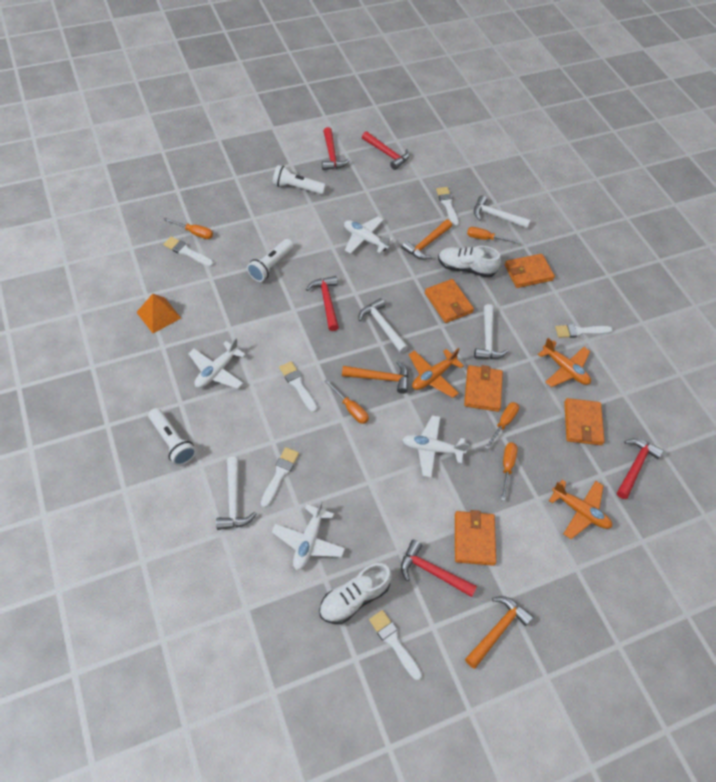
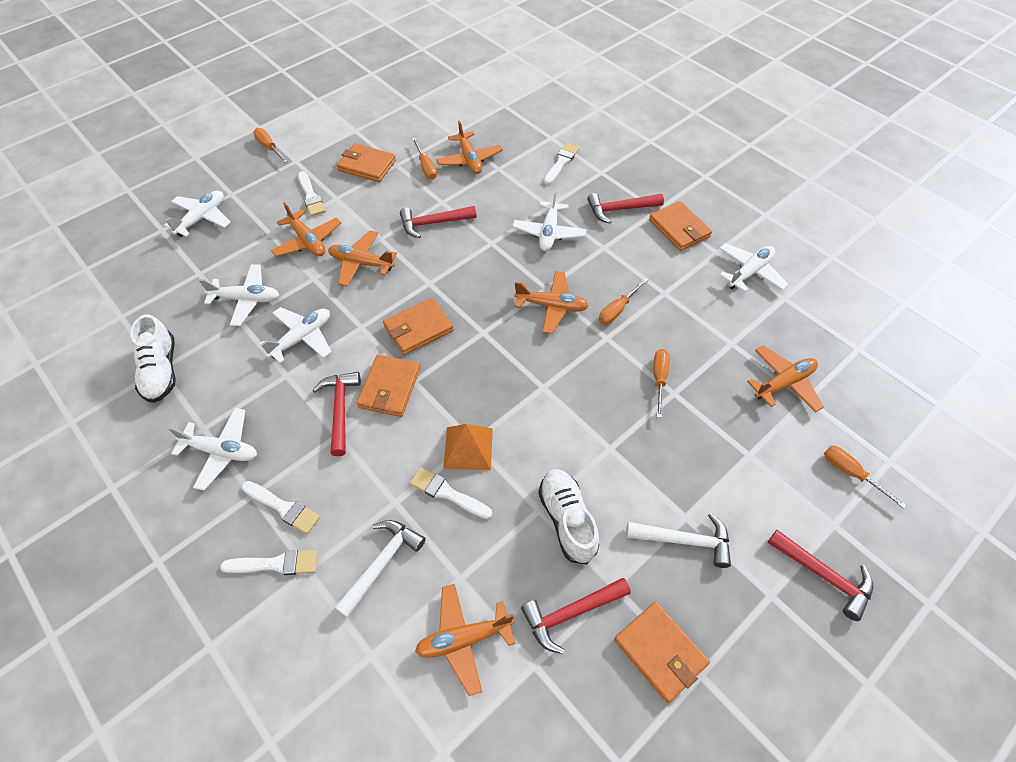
orange hammer: 3 -> 0
orange plane: 3 -> 6
white brush: 6 -> 5
white flashlight: 3 -> 0
white hammer: 4 -> 2
white plane: 4 -> 6

